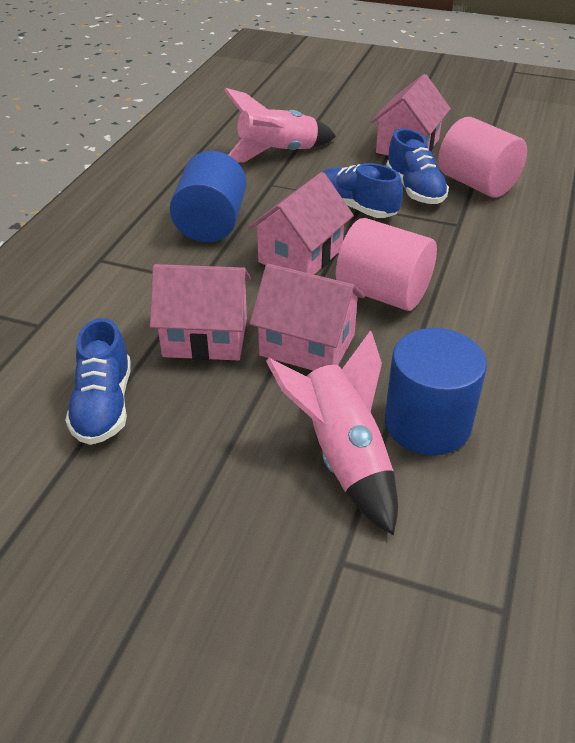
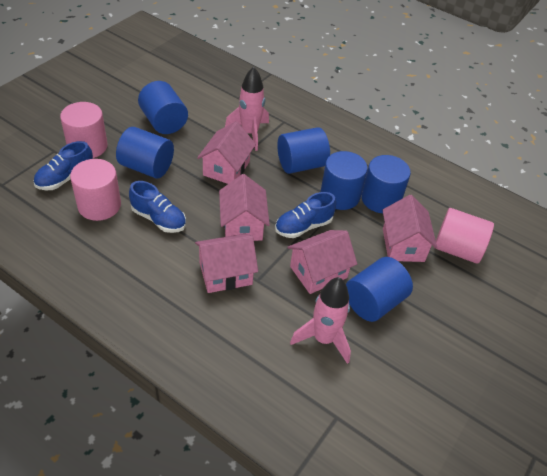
blue cylinder: 2 -> 6
pink cylinder: 2 -> 3
pink house: 4 -> 5

